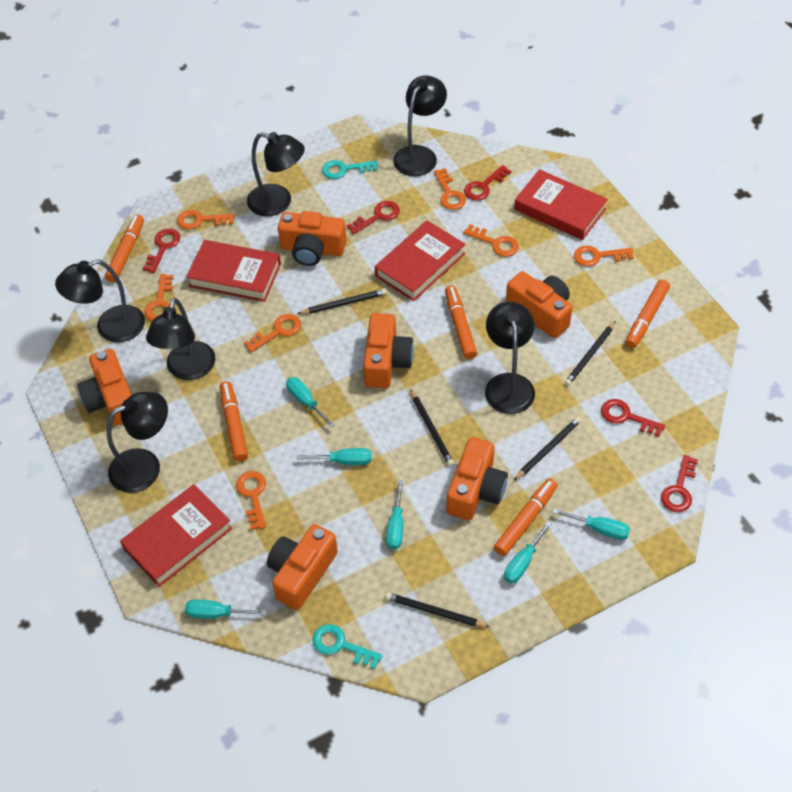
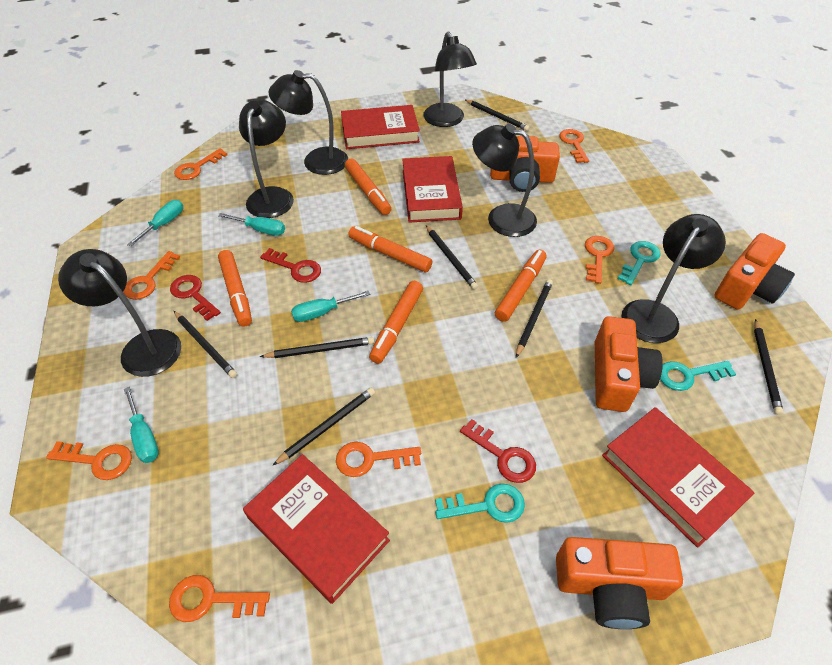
black pencil: 5 -> 7
orange camera: 6 -> 4
red key: 5 -> 3
turquoise key: 2 -> 3
turquoise screwdriver: 6 -> 4

